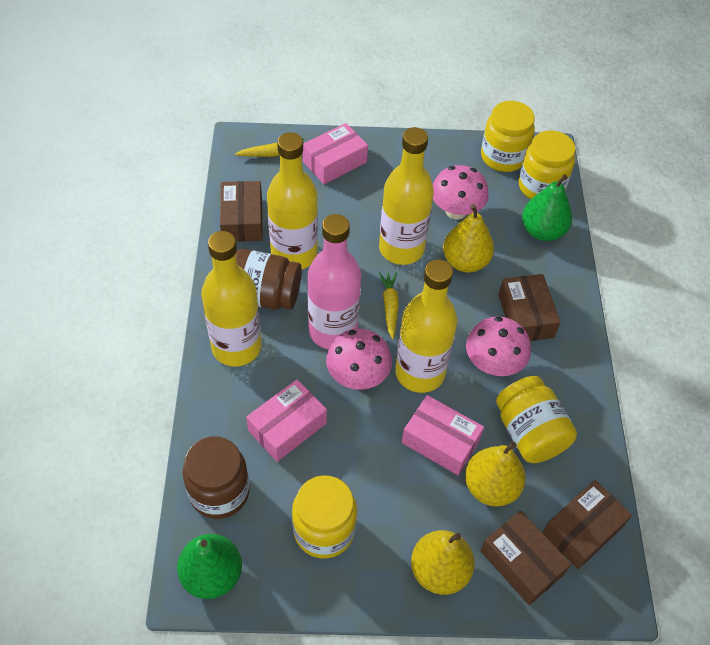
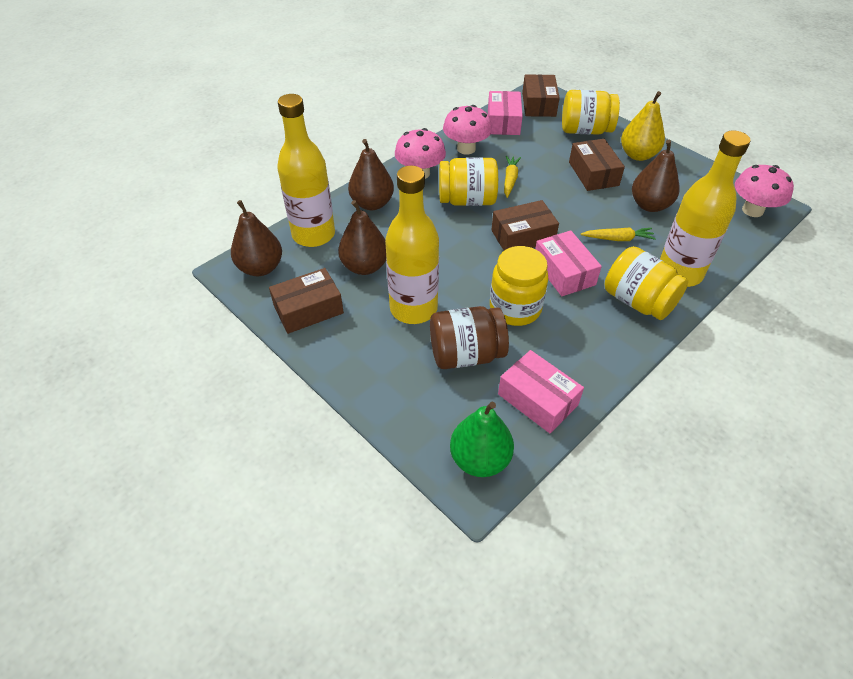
brown jar: 2 -> 1
brown pear: 0 -> 4
green pear: 2 -> 1
pink bottle: 1 -> 0
yellow bottle: 4 -> 3
yellow pear: 3 -> 1

